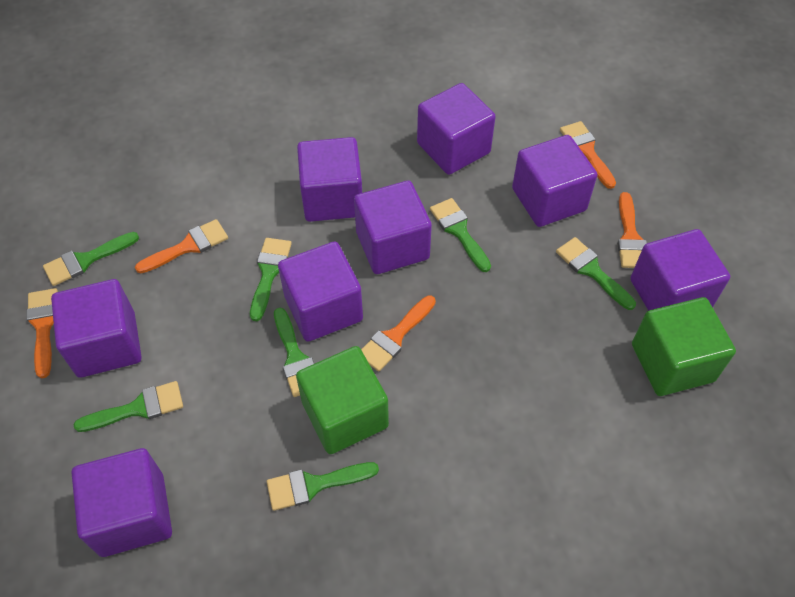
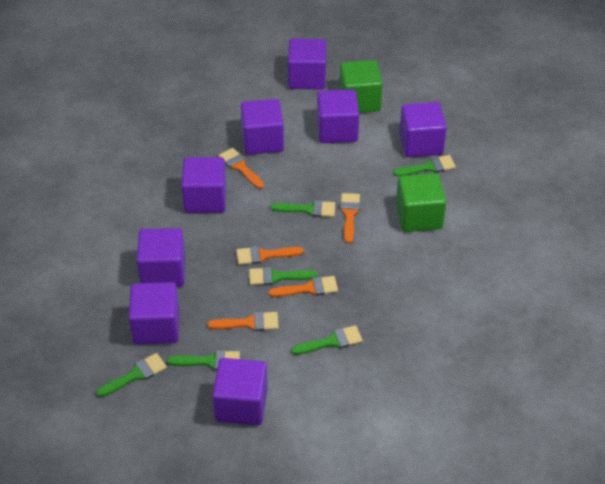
green brush: 7 -> 6

